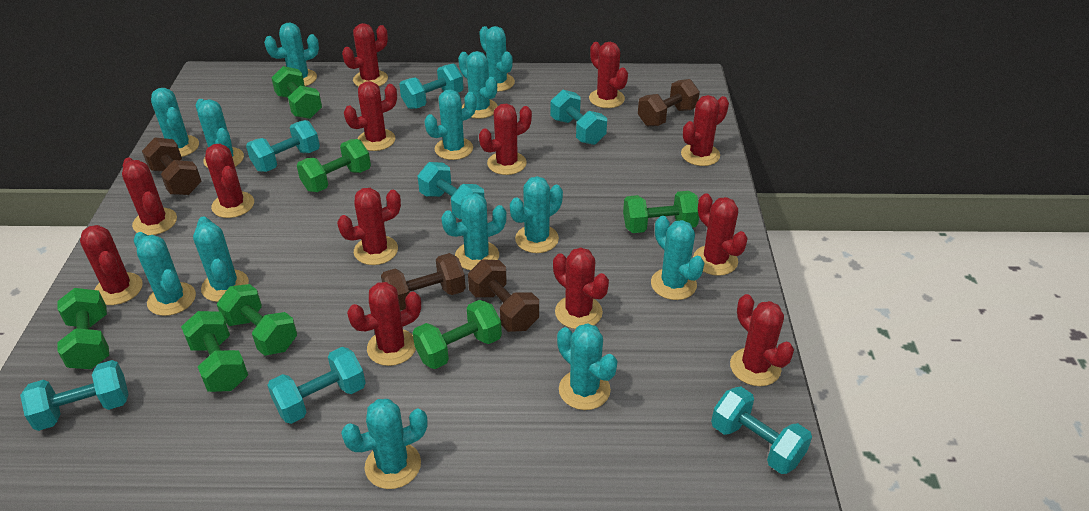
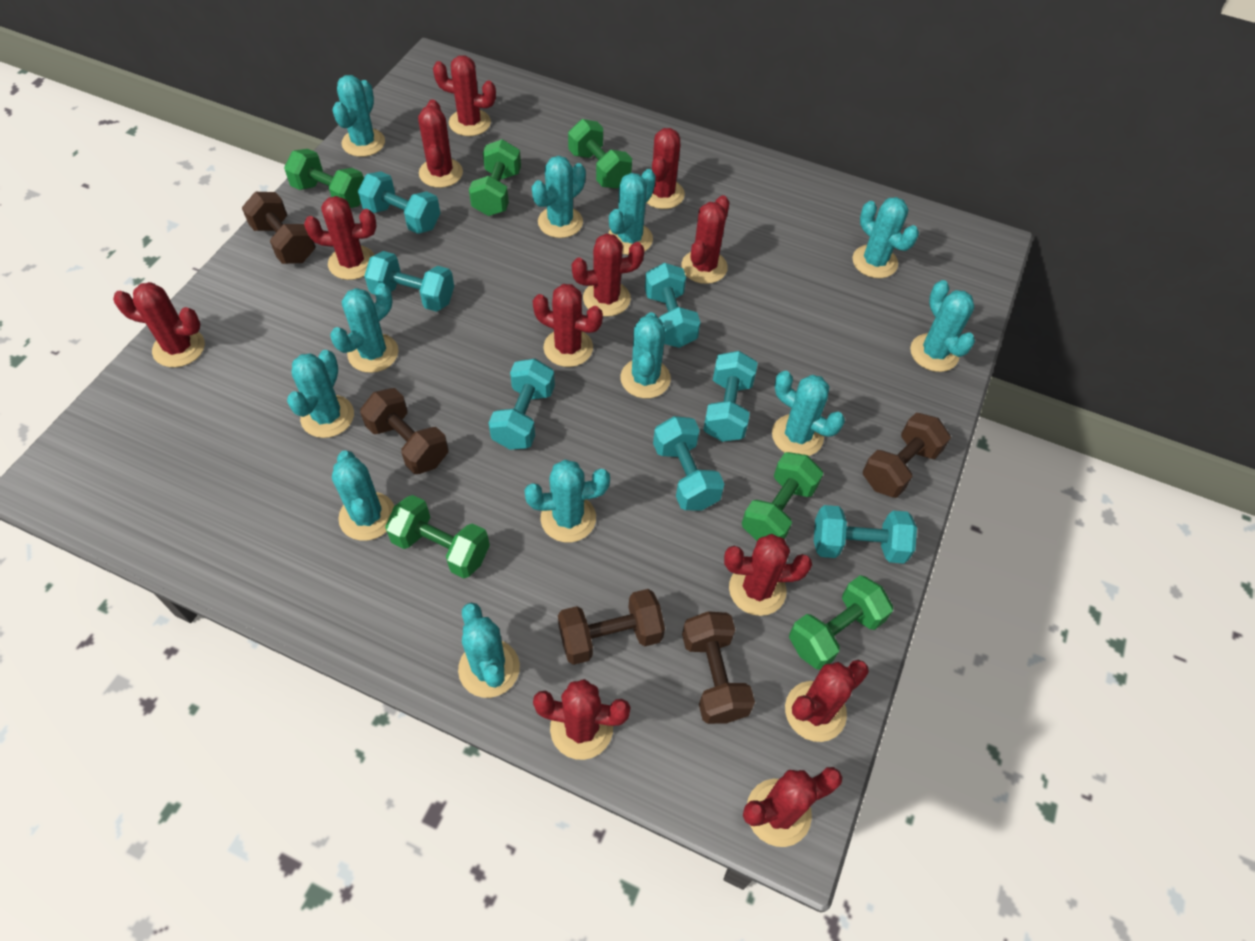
brown dumbbell: 4 -> 5
green dumbbell: 7 -> 6
red cactus: 13 -> 12
turquoise cactus: 13 -> 12

